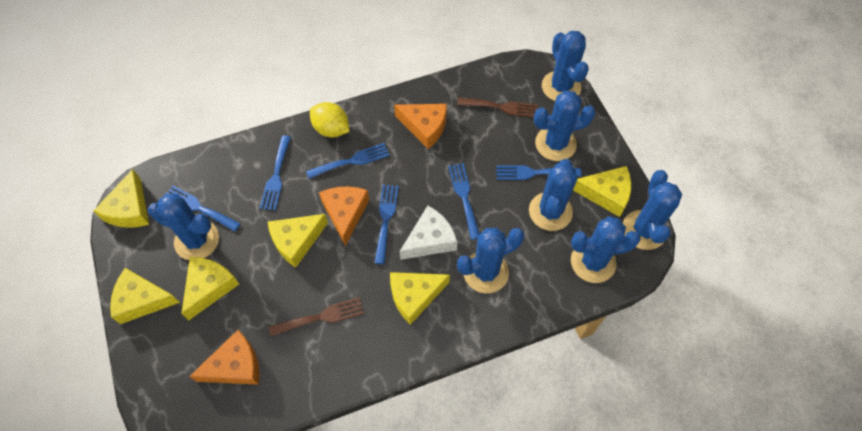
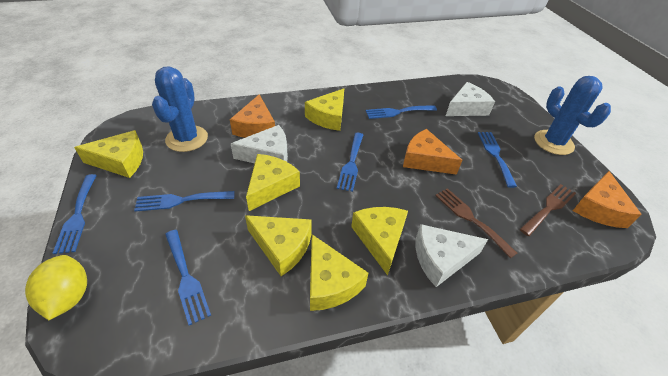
blue cactus: 7 -> 2
white cheese: 1 -> 3

